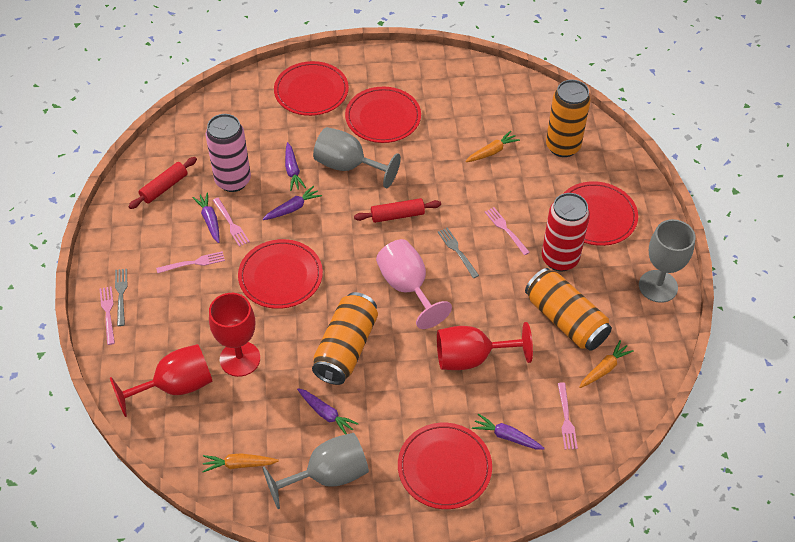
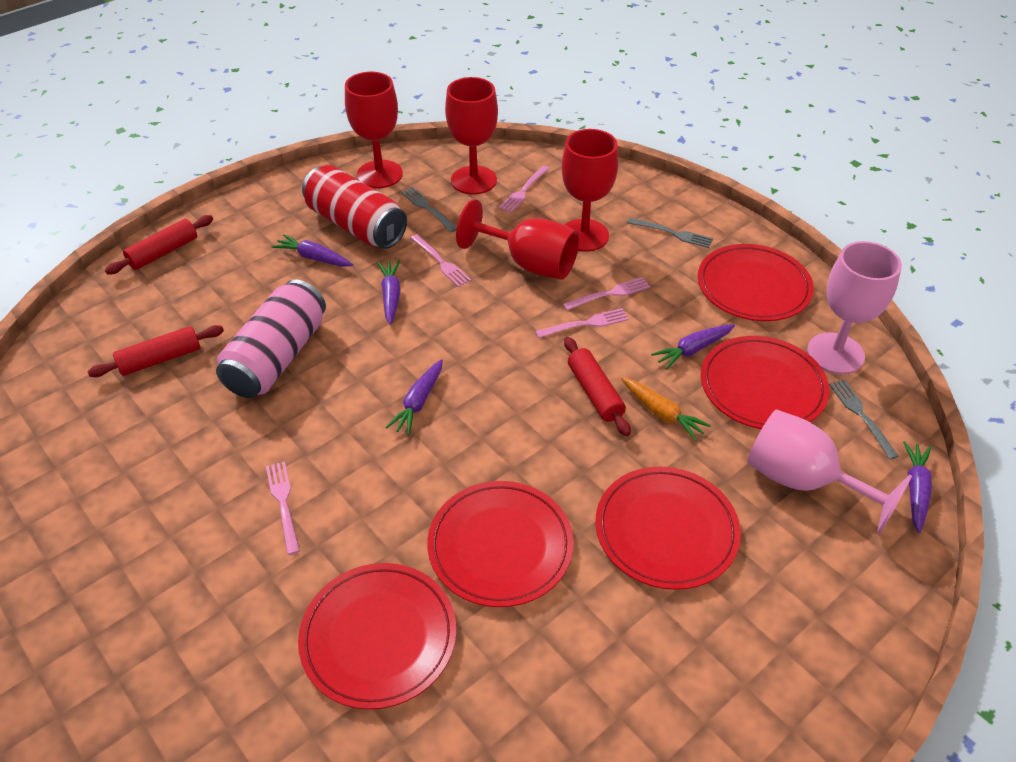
grey fork: 2 -> 3
grey goblet: 3 -> 0
orange can: 3 -> 0
orange carrot: 3 -> 1
pink goblet: 1 -> 2
red goblet: 3 -> 4
red rolling pin: 2 -> 3

